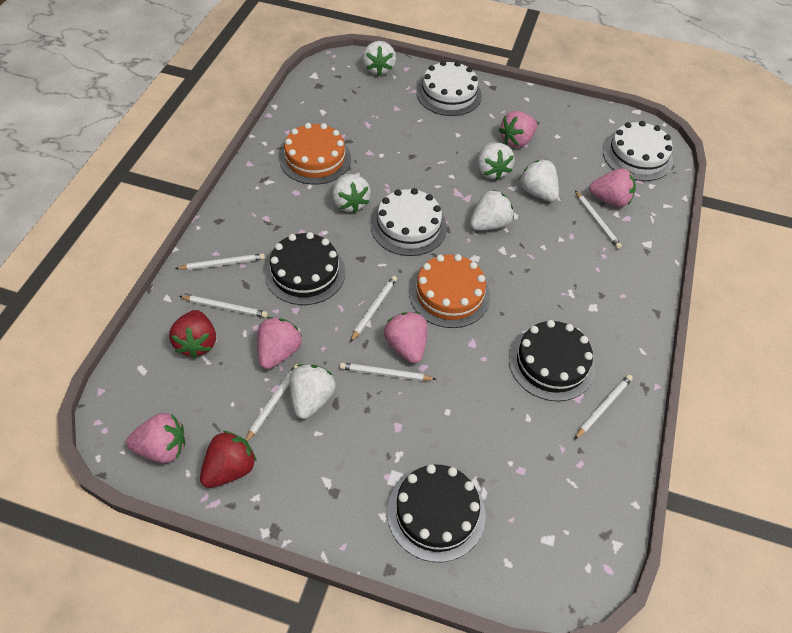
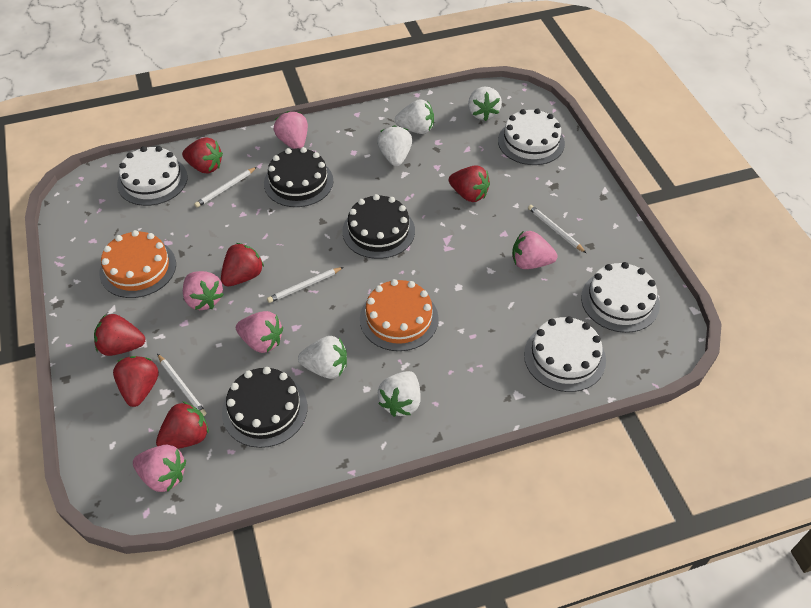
red strawberry: 2 -> 6
white cake: 3 -> 4
white pencil: 7 -> 4
white strawberry: 6 -> 5

